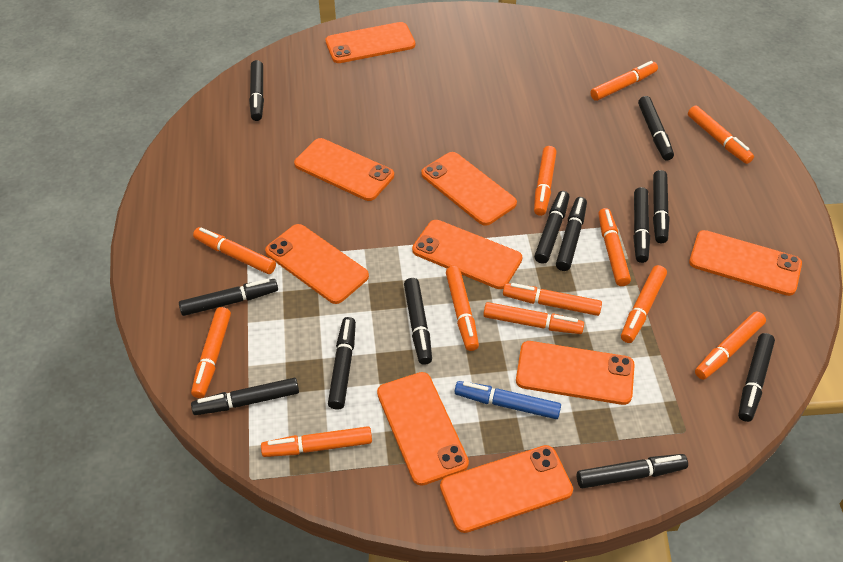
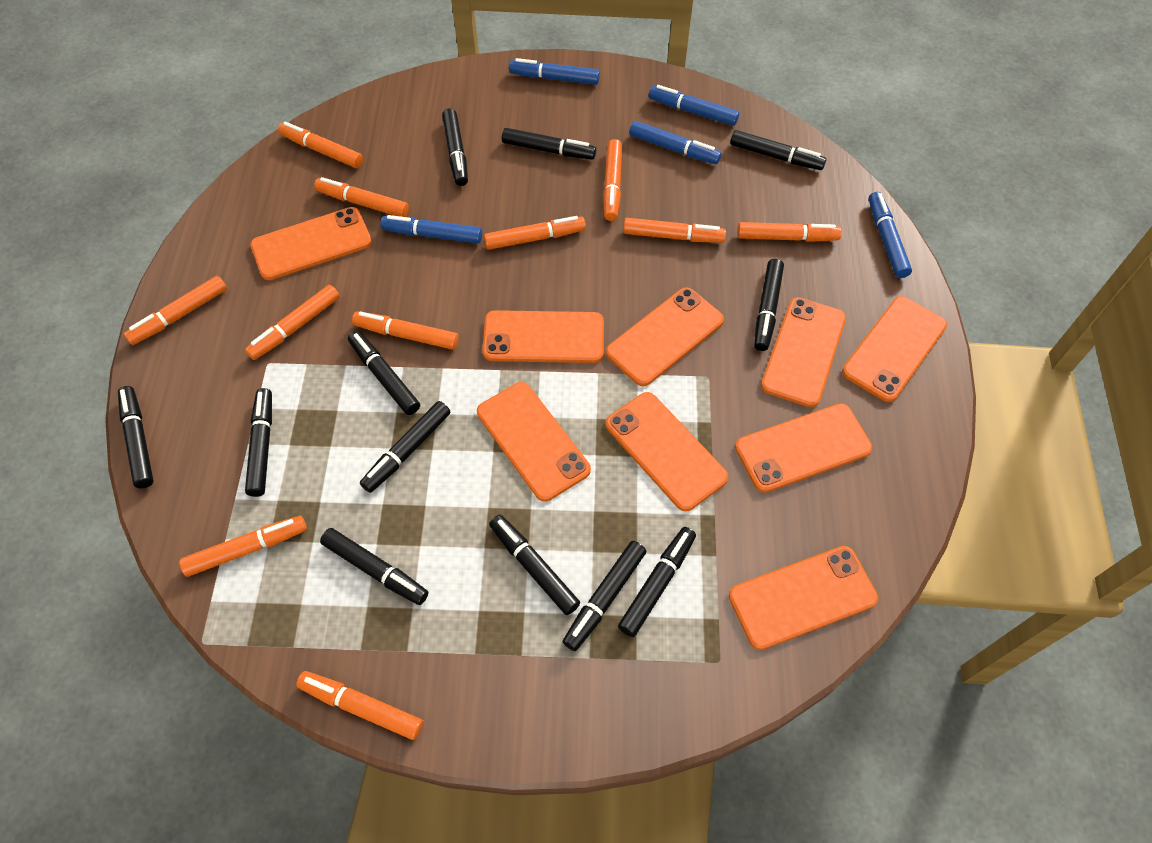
blue marker: 1 -> 5
orange marker: 12 -> 11

